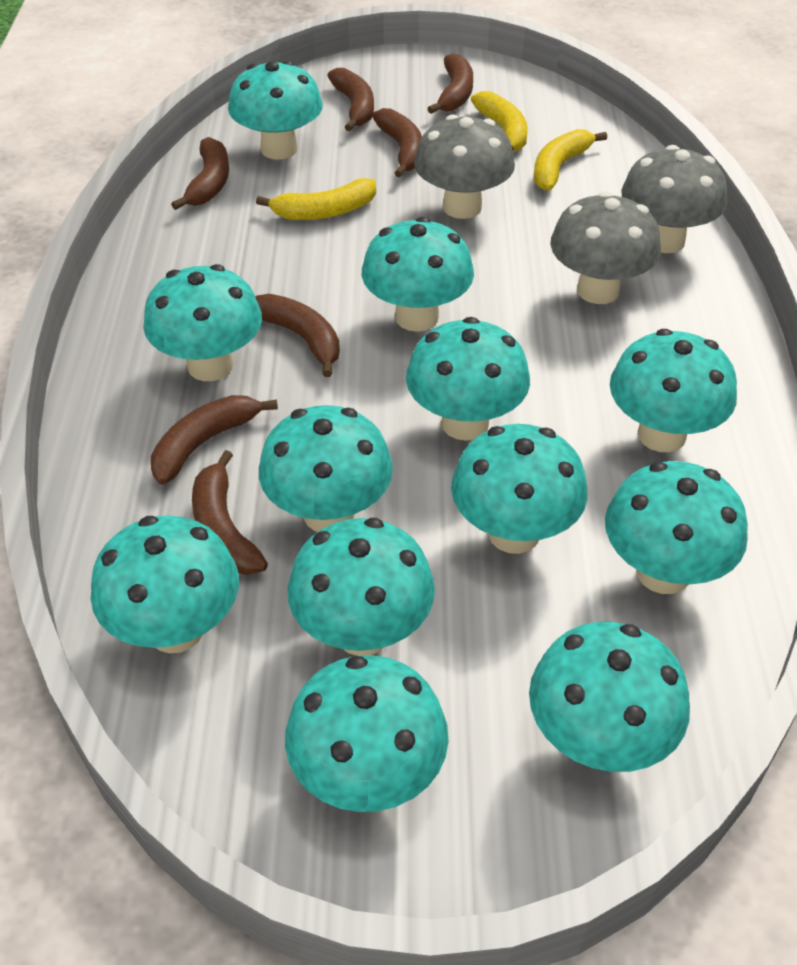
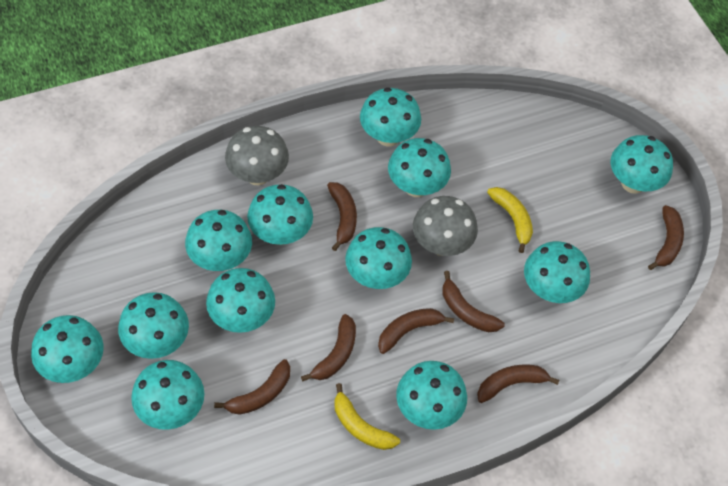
grey mushroom: 3 -> 2
yellow banana: 3 -> 2

